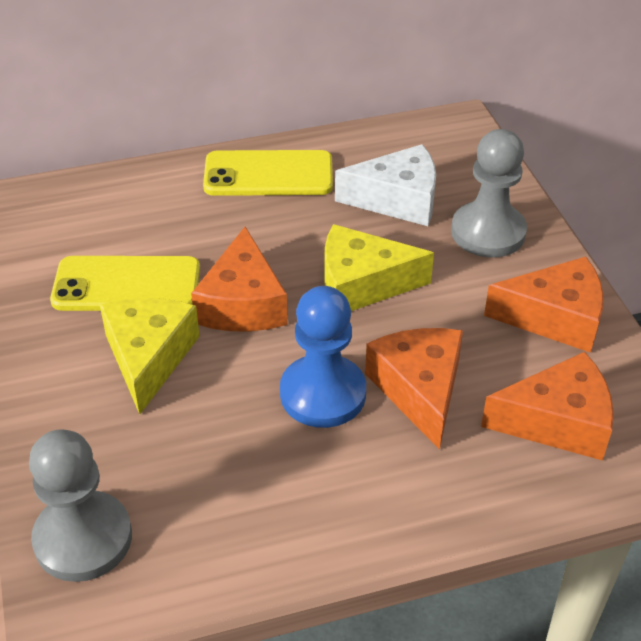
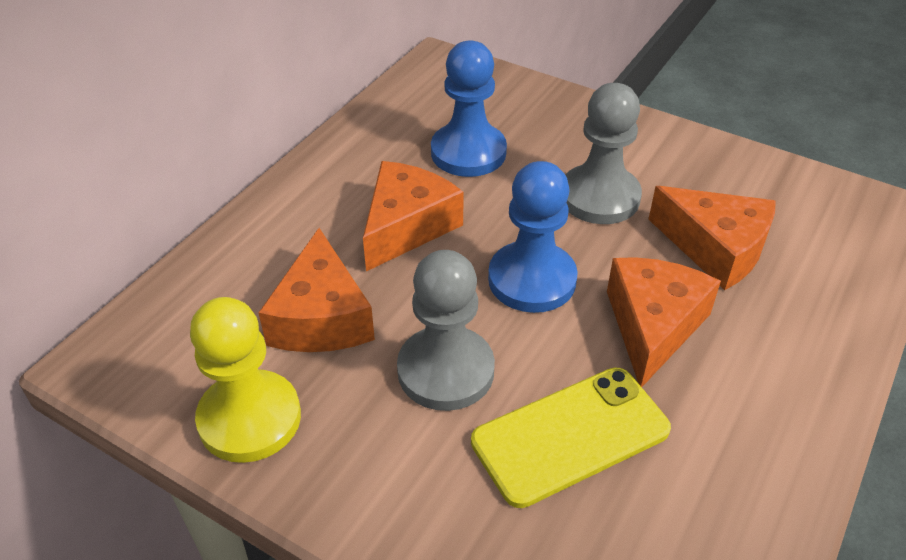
blue pawn: 1 -> 2
white cheese: 1 -> 0
yellow cheese: 2 -> 0
yellow pawn: 0 -> 1
yellow phone: 2 -> 1

